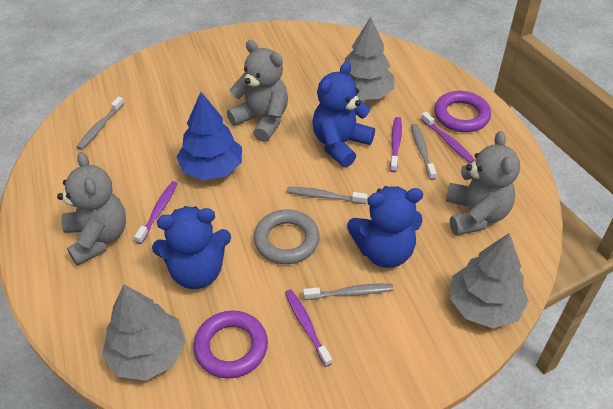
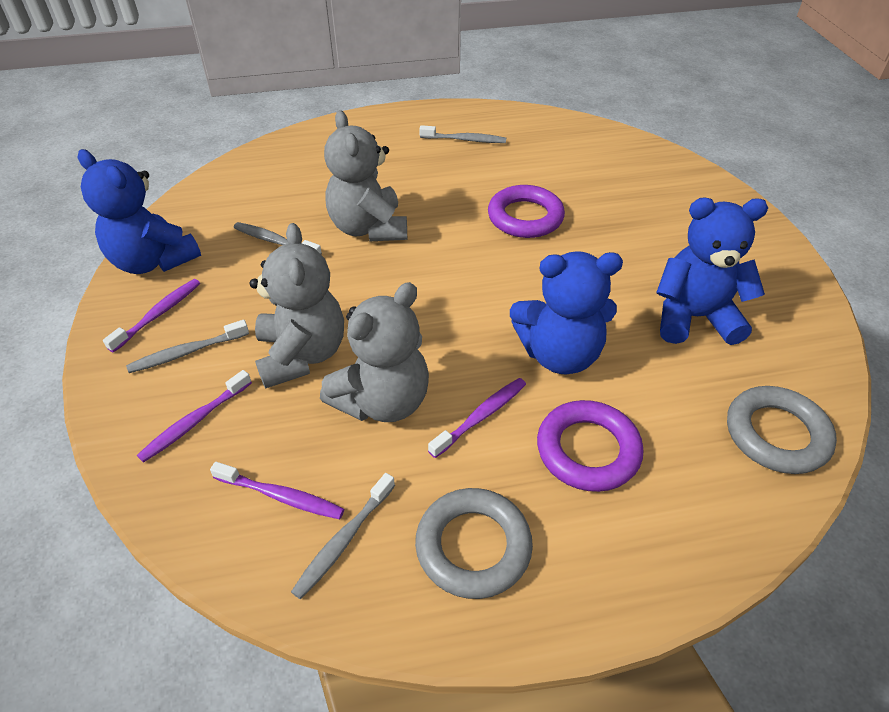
blue tree: 1 -> 0
grey ring: 1 -> 2
grey tree: 3 -> 0

